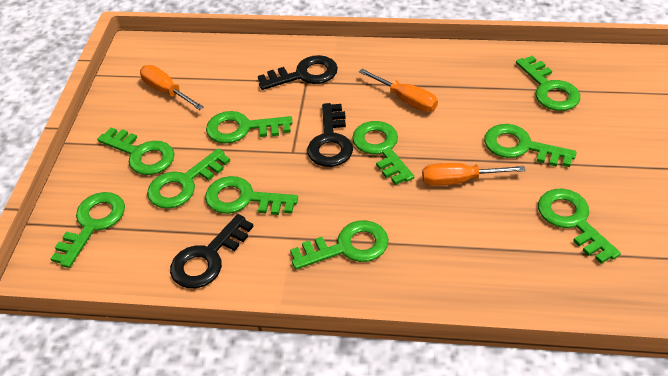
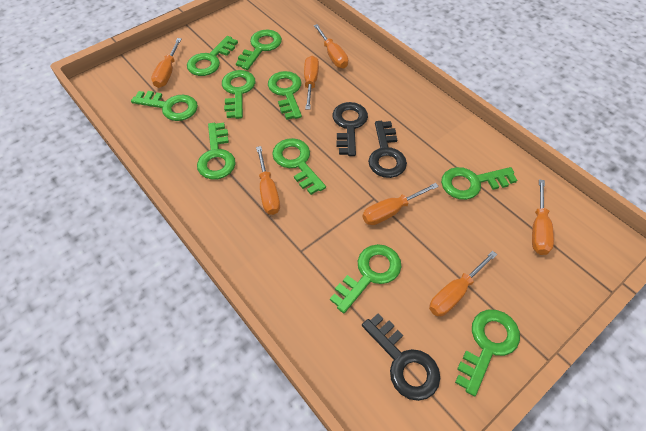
orange screwdriver: 3 -> 7

